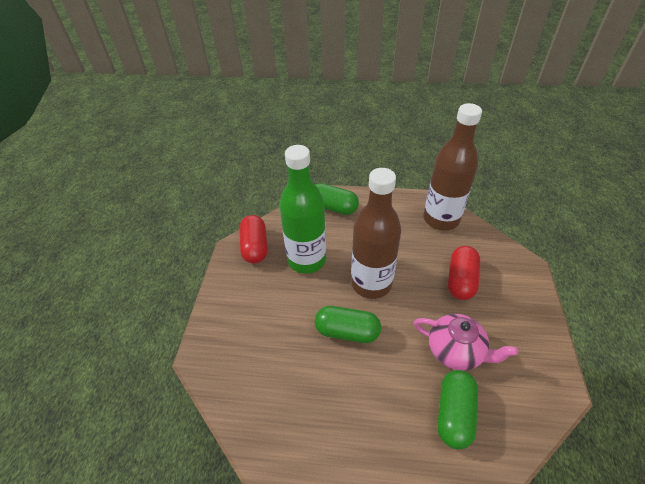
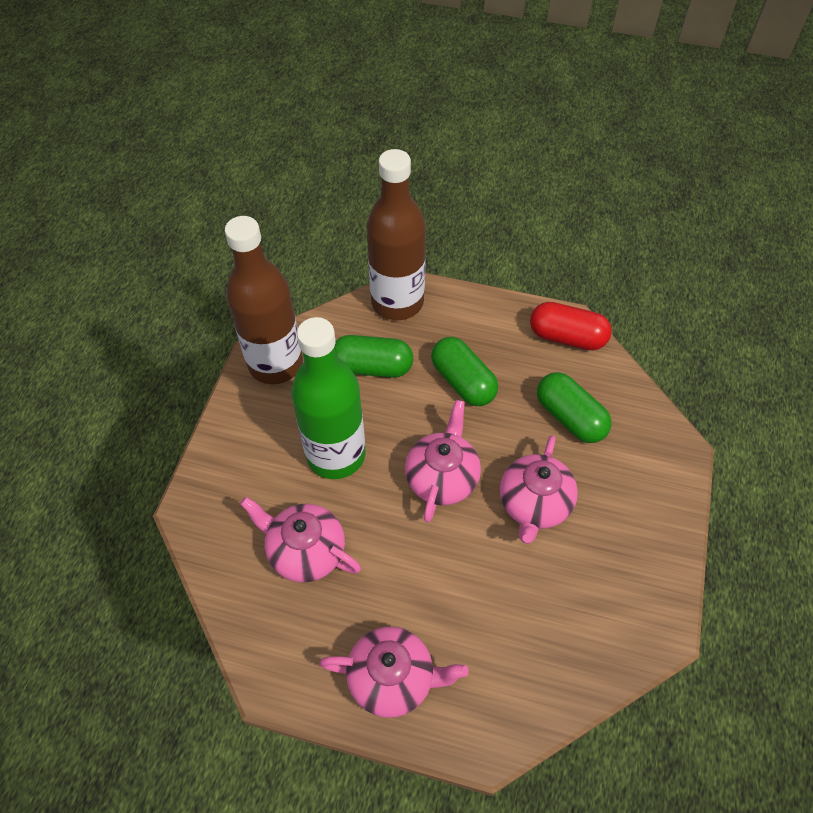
pink teapot: 1 -> 4
red capsule: 2 -> 1

